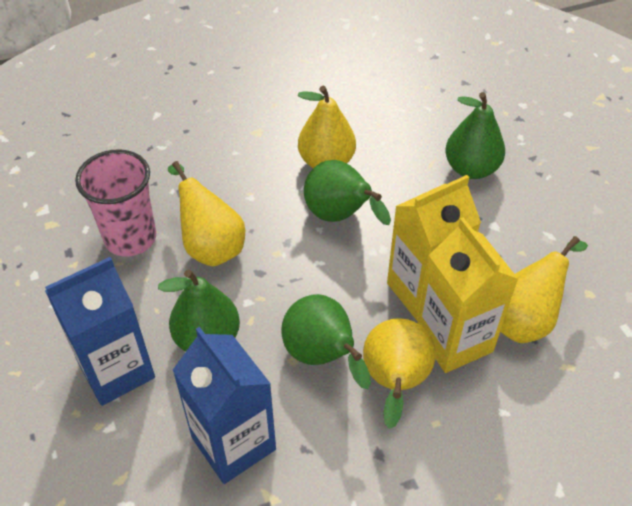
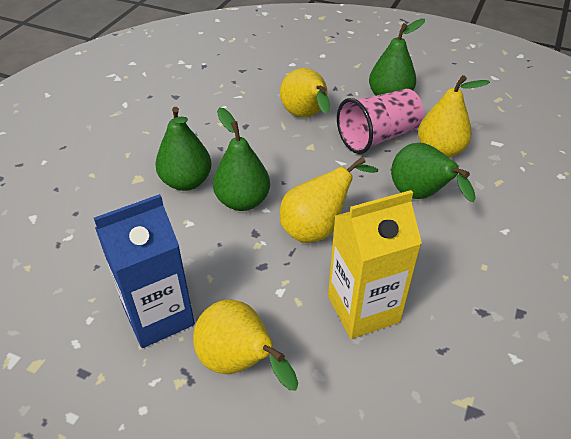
blue carton: 2 -> 1
yellow carton: 2 -> 1

